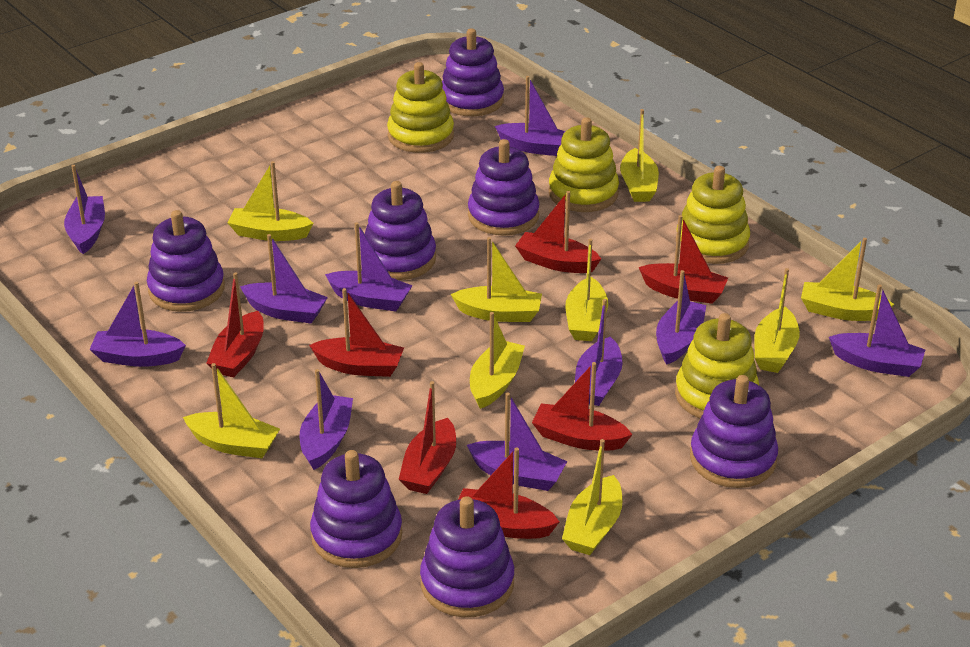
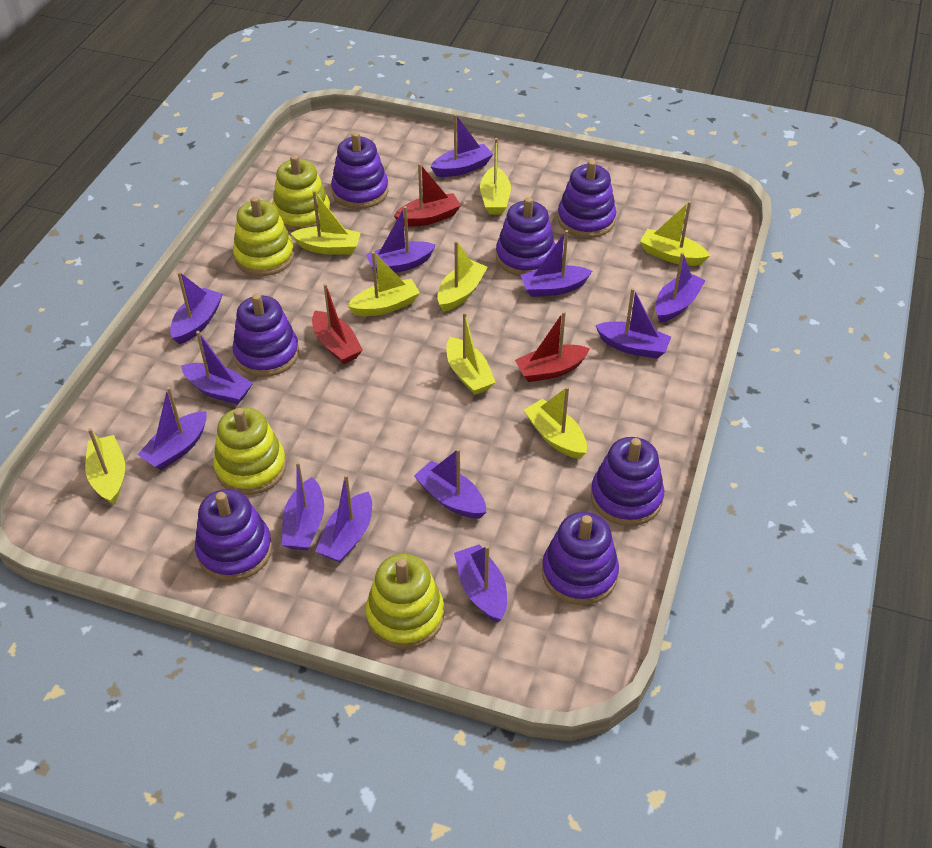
purple boat: 10 -> 12
red boat: 7 -> 3
yellow boat: 9 -> 8

